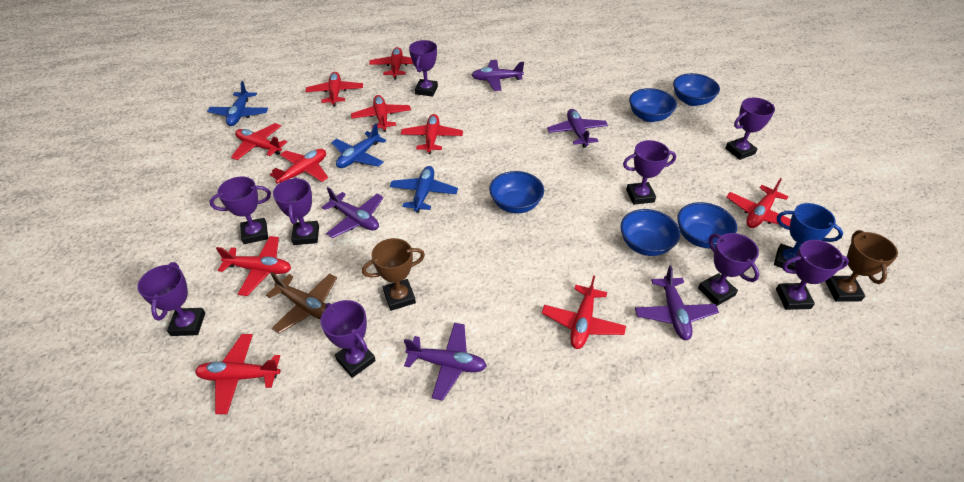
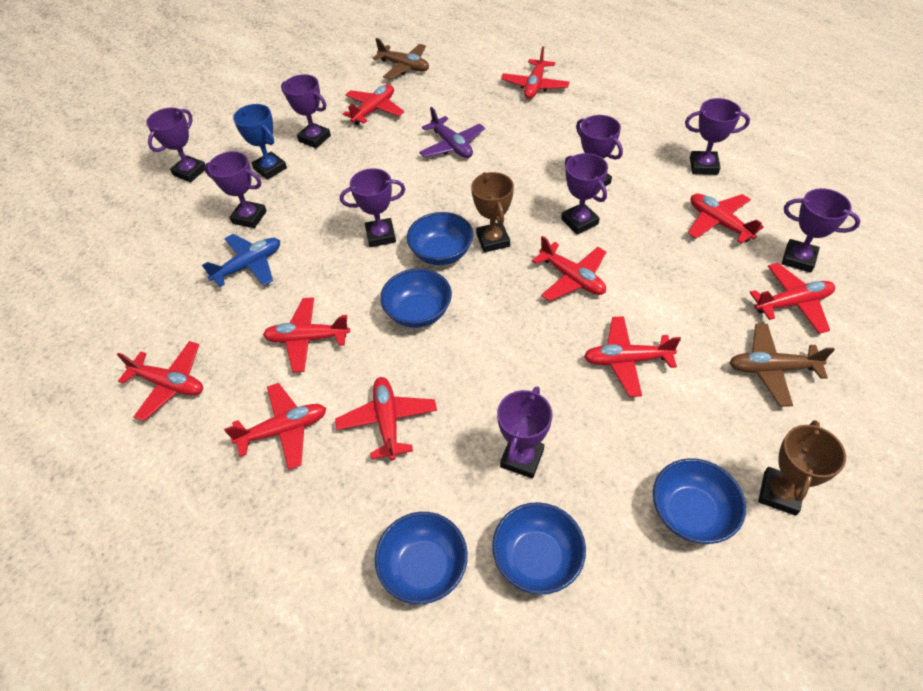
blue plane: 3 -> 1
brown plane: 1 -> 2
purple plane: 5 -> 1

